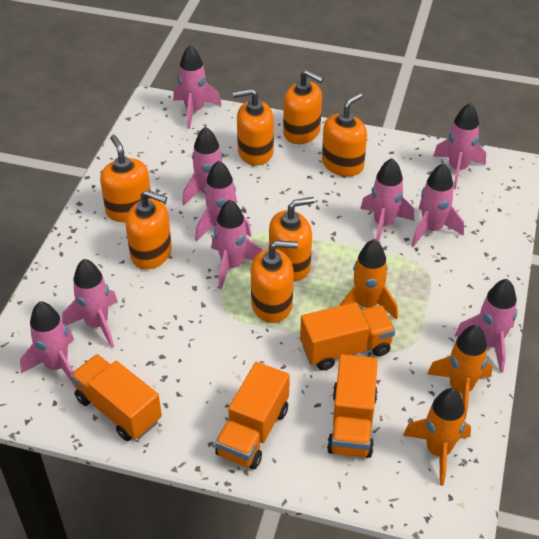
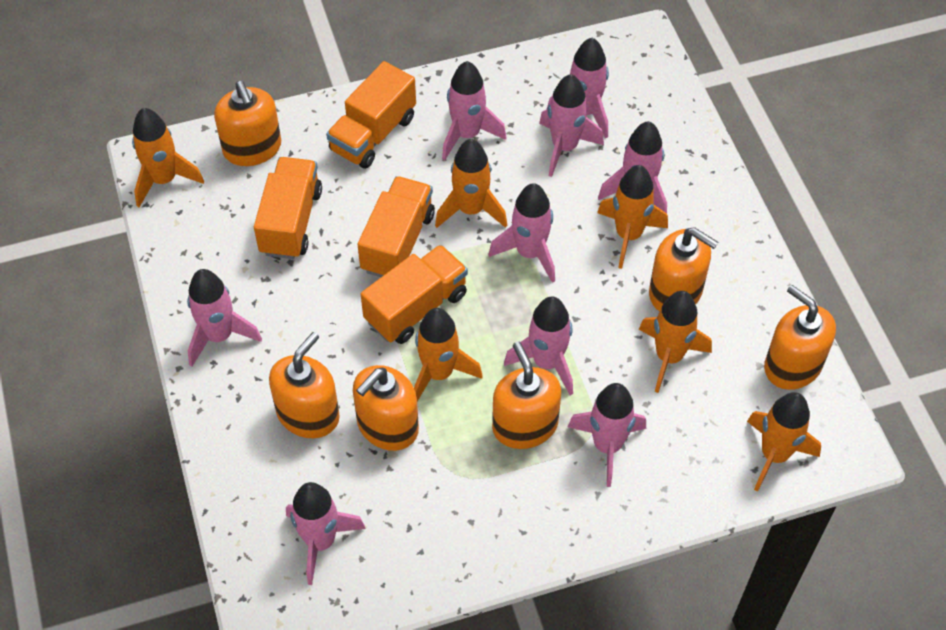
orange rocket: 3 -> 6
orange soap dispenser: 7 -> 6
pink rocket: 10 -> 9

